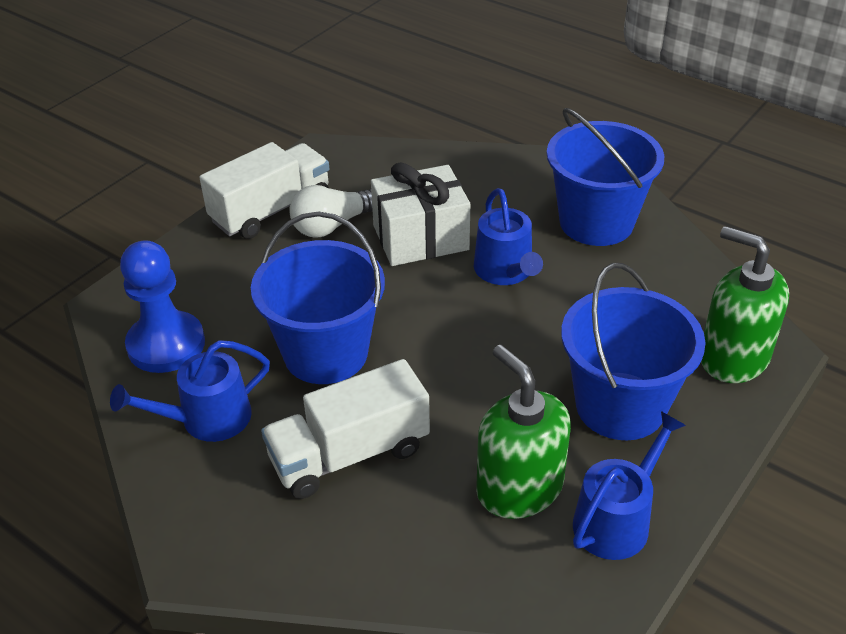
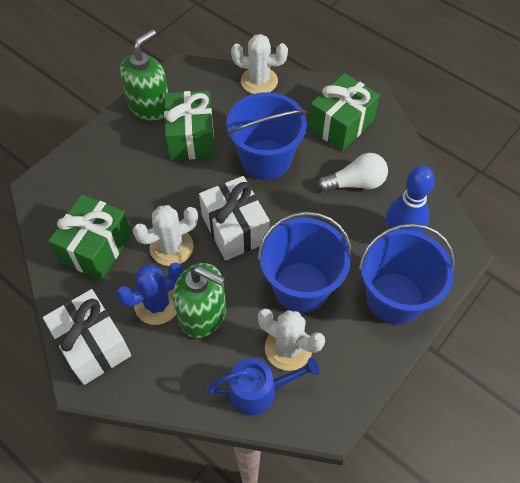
blue bowling pin: 0 -> 1
blue cactus: 0 -> 1
blue pawn: 1 -> 0
blue watering can: 3 -> 1
green gift: 0 -> 3
white cactus: 0 -> 3
white gift: 1 -> 2
white truck: 2 -> 0

